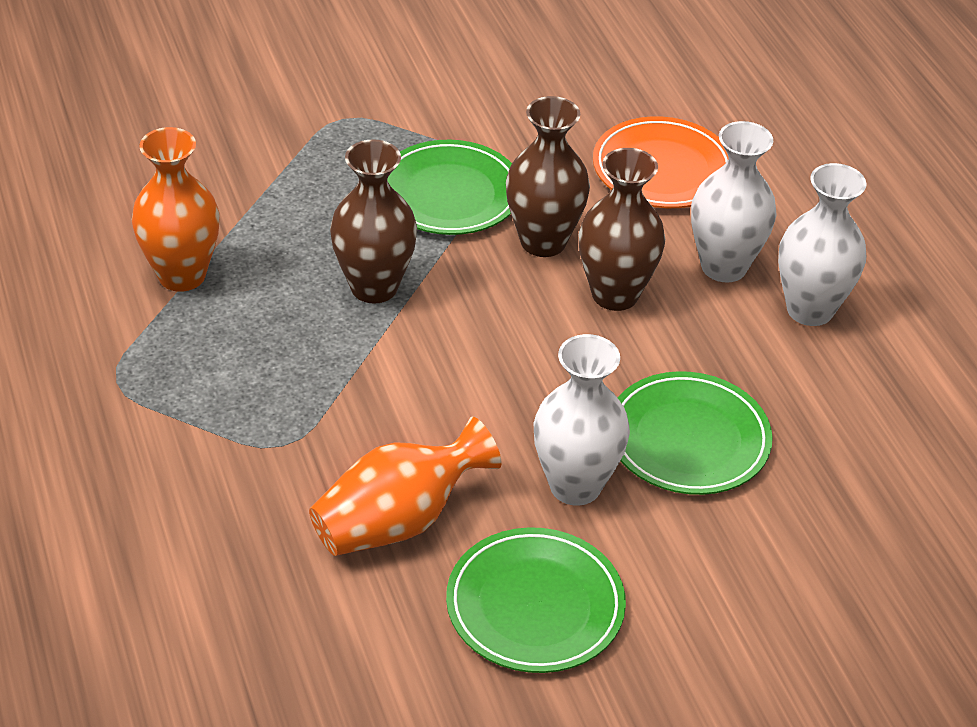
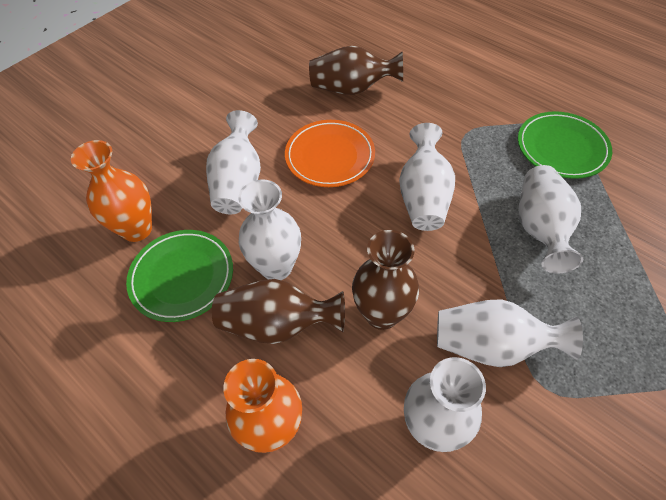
green plate: 3 -> 2
white vase: 3 -> 6

